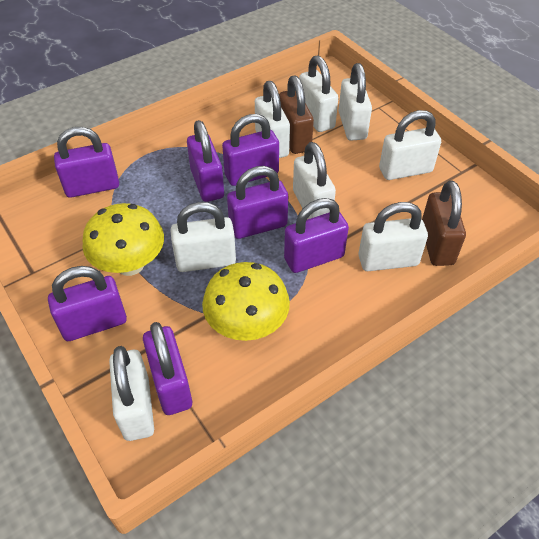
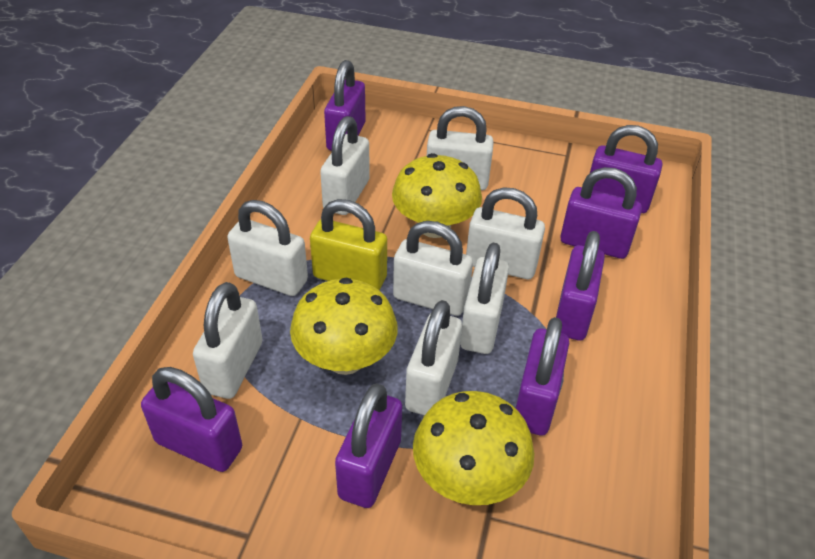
brown padlock: 2 -> 0
yellow mushroom: 2 -> 3
yellow padlock: 0 -> 1

